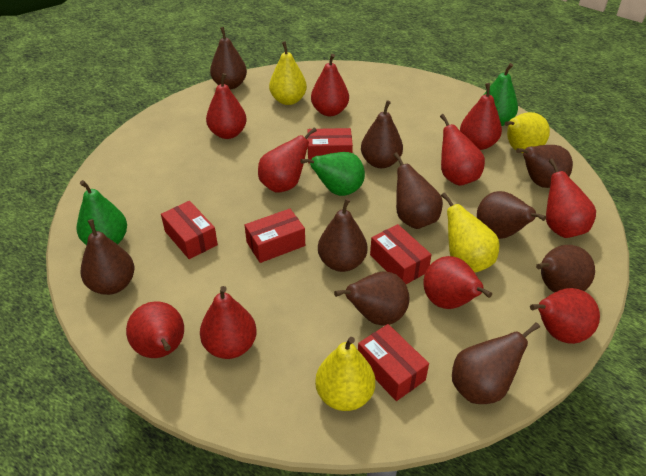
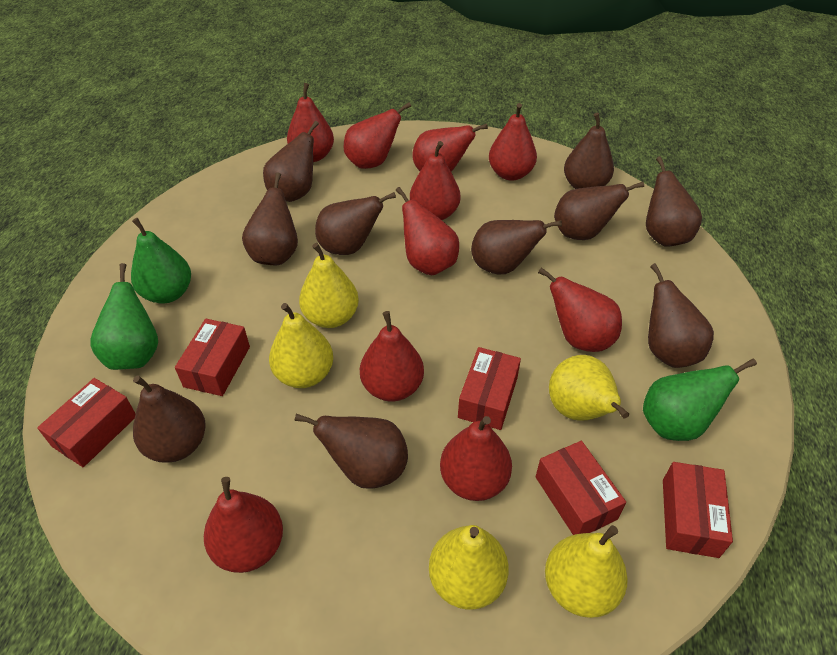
yellow pear: 4 -> 5

